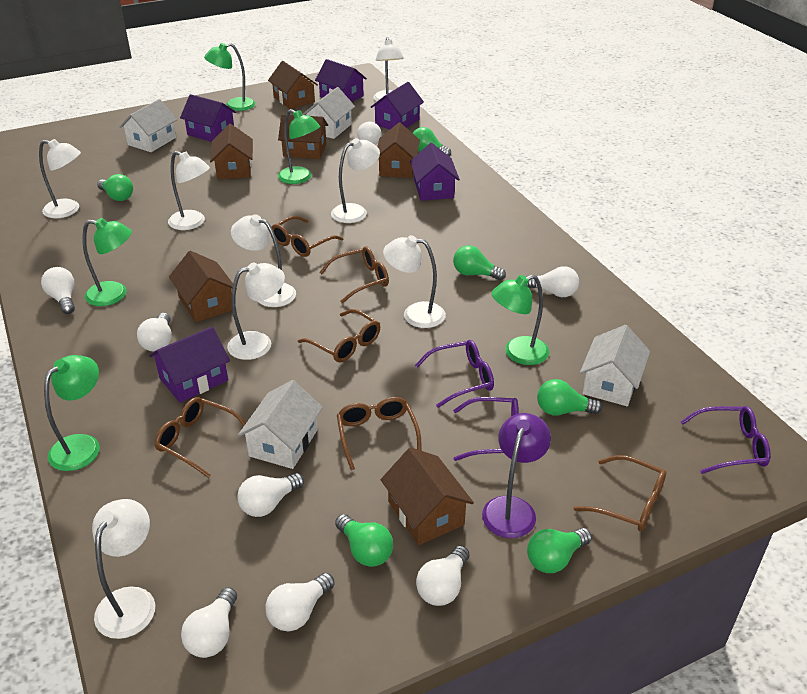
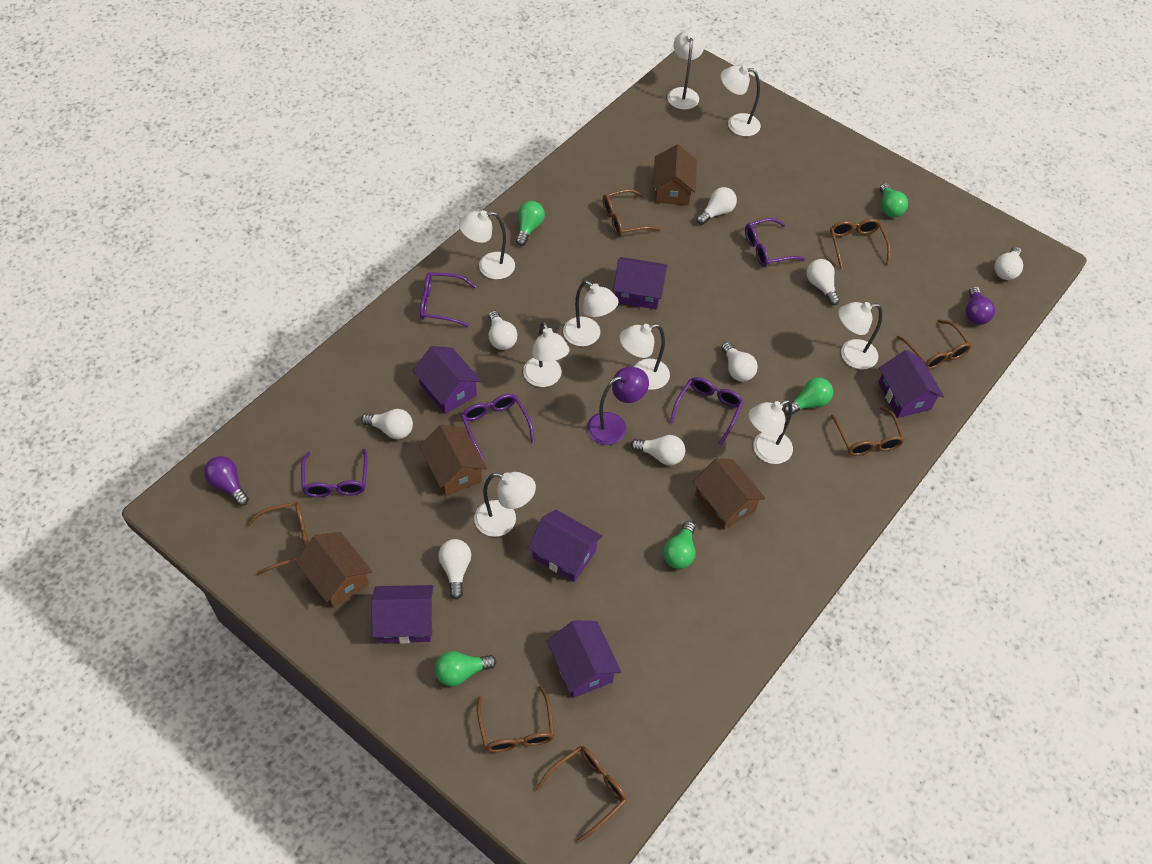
brown glasses: 6 -> 7
brown house: 6 -> 4
green lamp: 5 -> 0
green light bulb: 6 -> 5
purple glasses: 3 -> 5
purple house: 5 -> 6
purple light bulb: 0 -> 2
white house: 4 -> 0
white lamp: 8 -> 9

